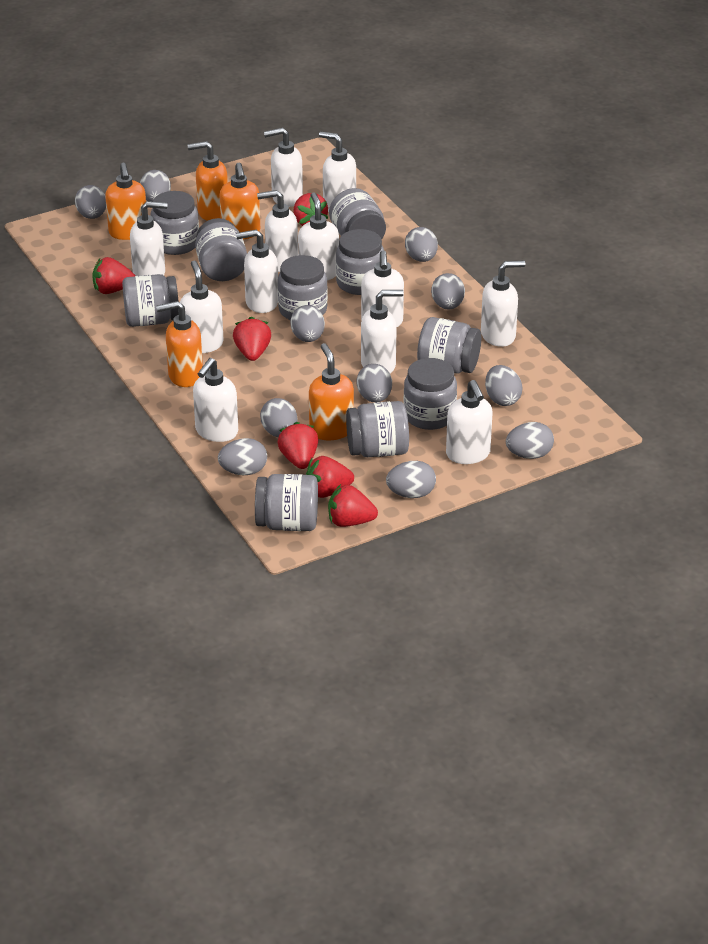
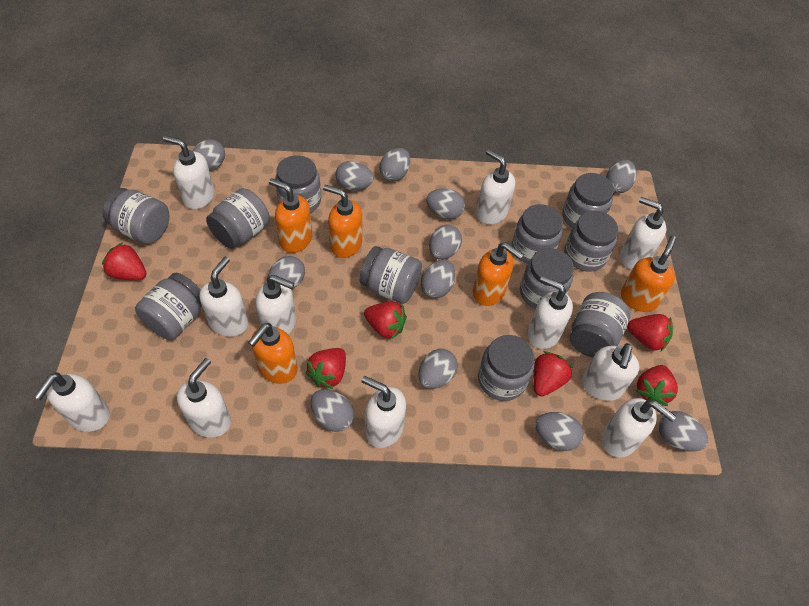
grey egg: 11 -> 12
grey jar: 10 -> 11
white soap dispenser: 12 -> 11

